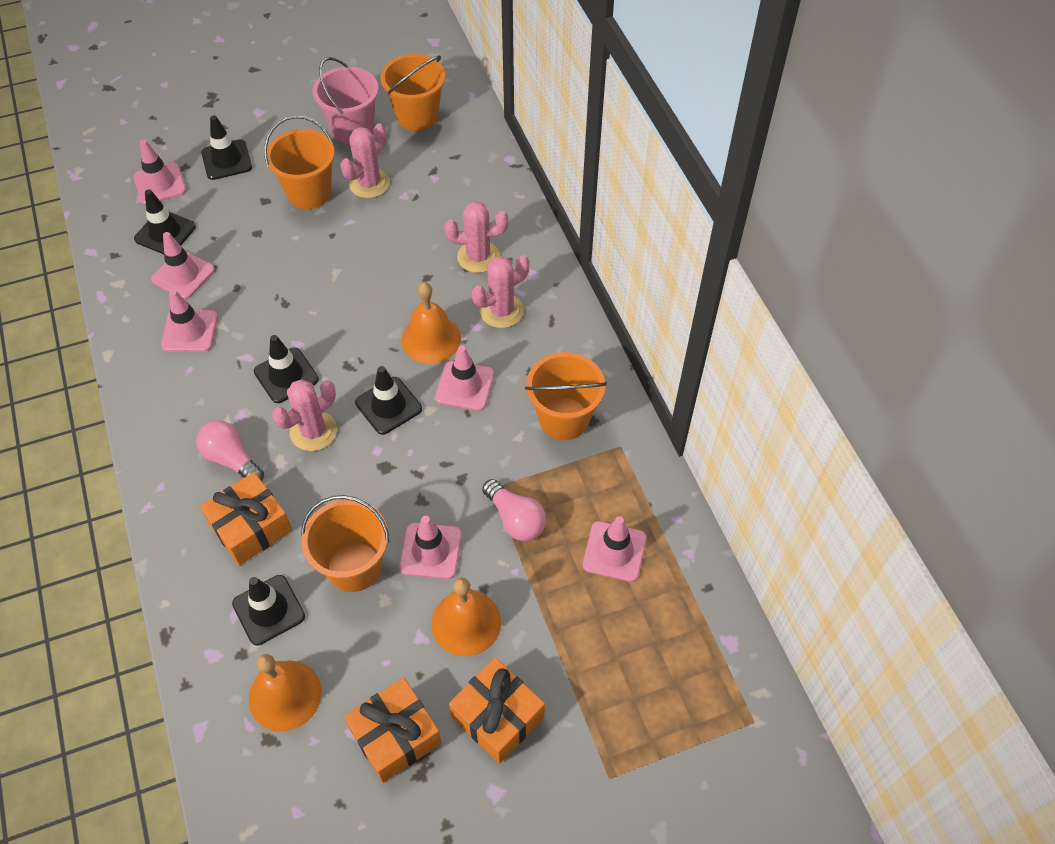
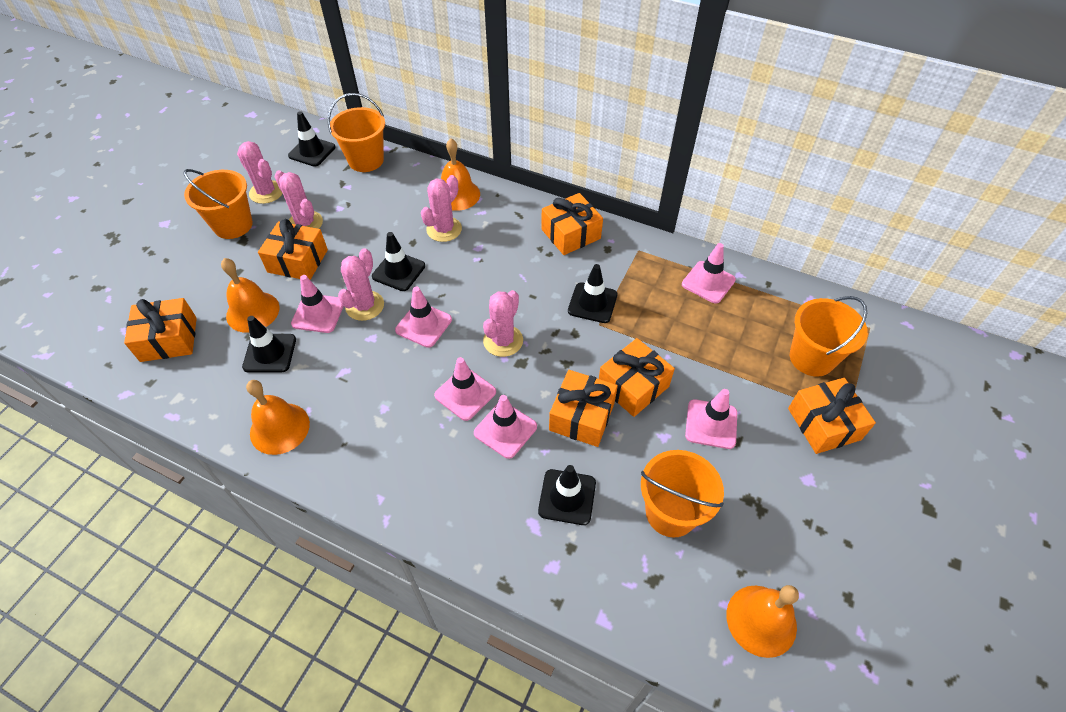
orange bell: 3 -> 4
orange gift: 3 -> 6
pink bucket: 1 -> 0
pink cactus: 4 -> 5
pink light bulb: 2 -> 0

